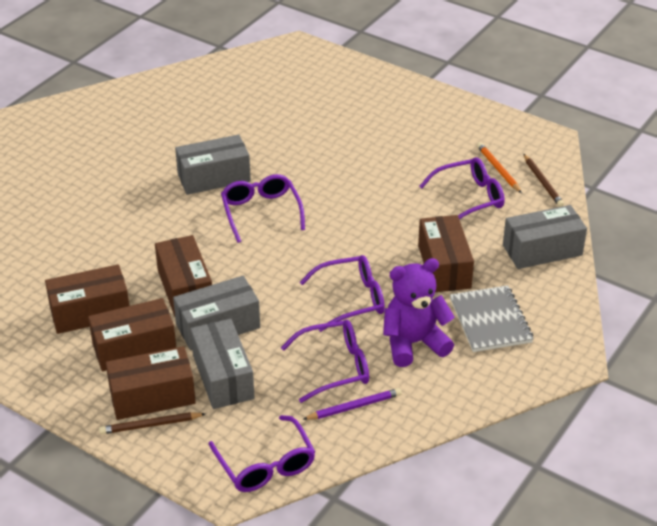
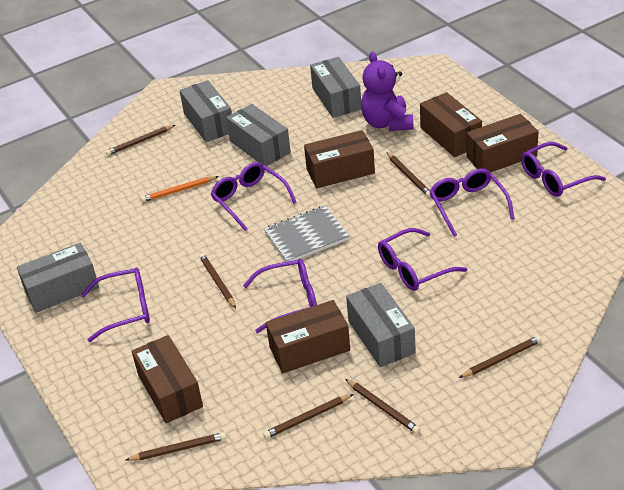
brown pencil: 2 -> 7
grey box: 4 -> 5
purple glasses: 5 -> 6
purple pencil: 1 -> 0

